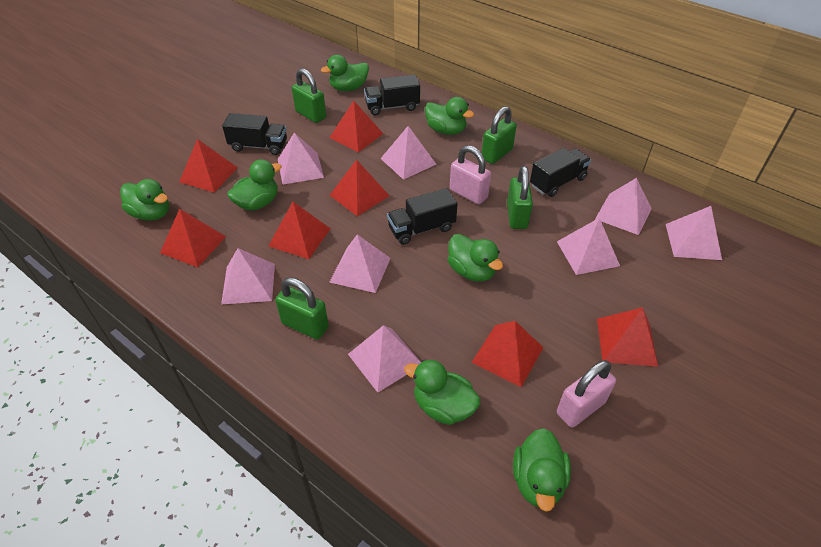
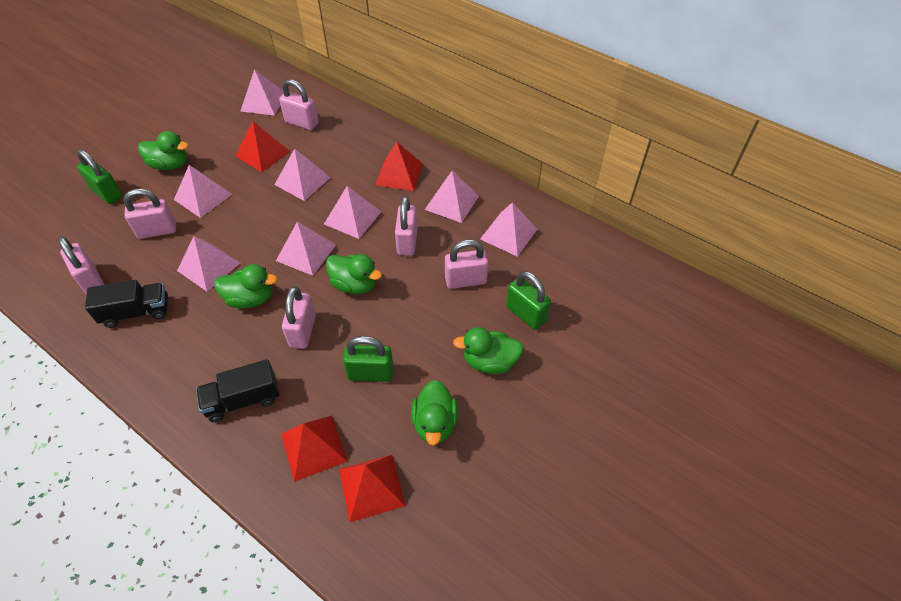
black truck: 4 -> 2
green duck: 7 -> 5
green padlock: 4 -> 3
pink padlock: 2 -> 6
red pyramid: 7 -> 4

